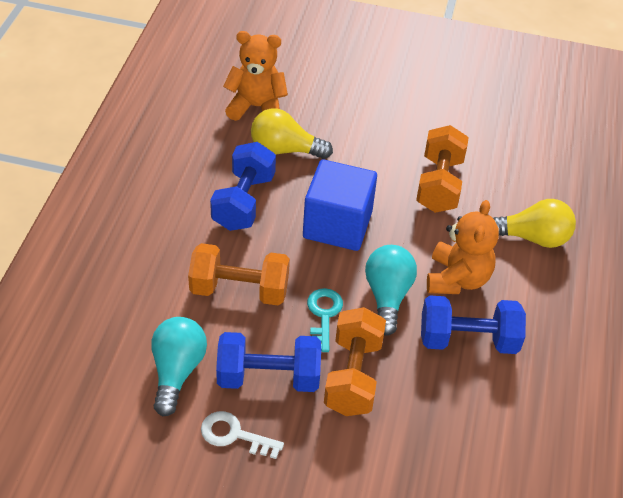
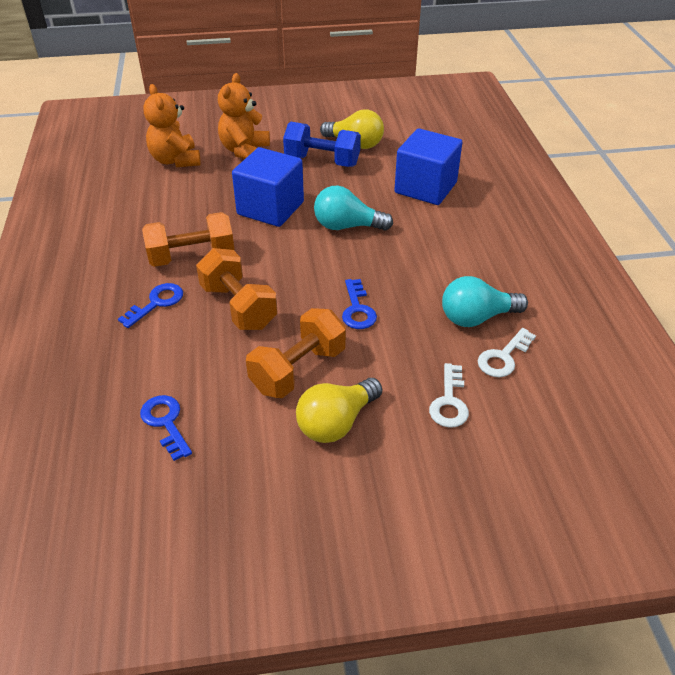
blue cube: 1 -> 2
blue dumbbell: 3 -> 1
blue key: 0 -> 3
turquoise key: 1 -> 0
white key: 1 -> 2

